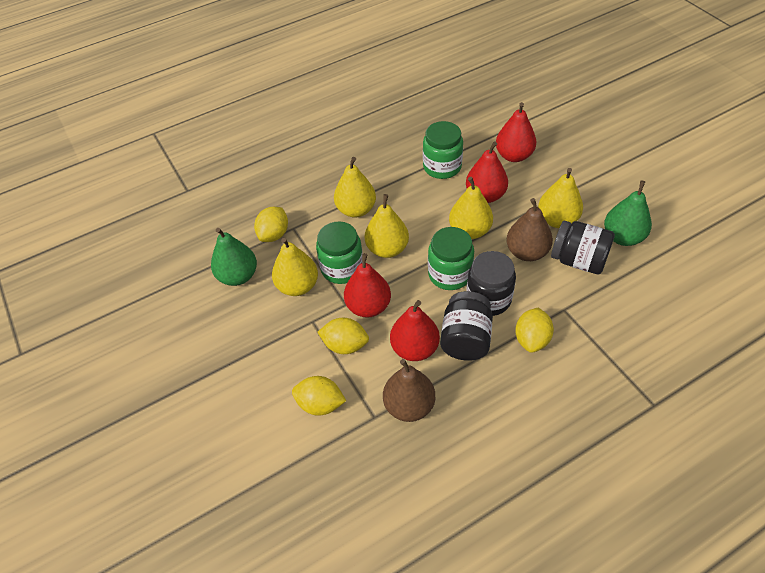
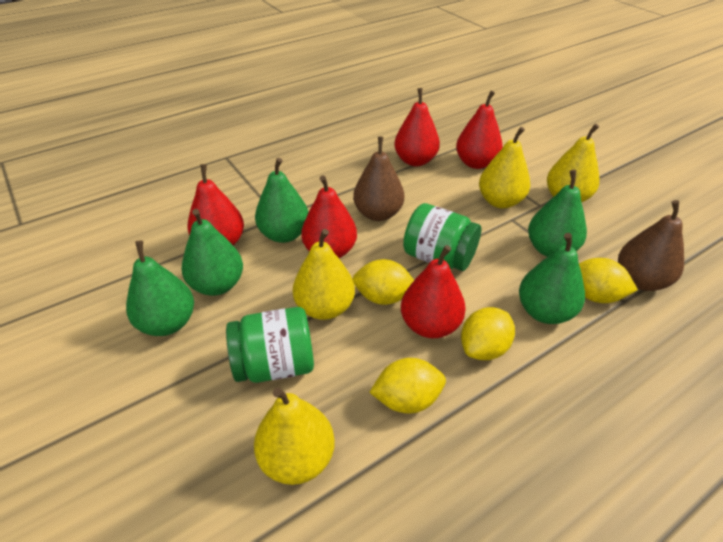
black jar: 3 -> 0
green jar: 3 -> 2
green pear: 2 -> 5
red pear: 4 -> 5
yellow pear: 5 -> 4

